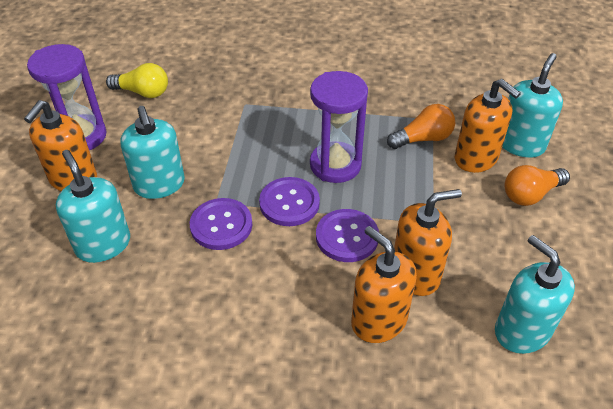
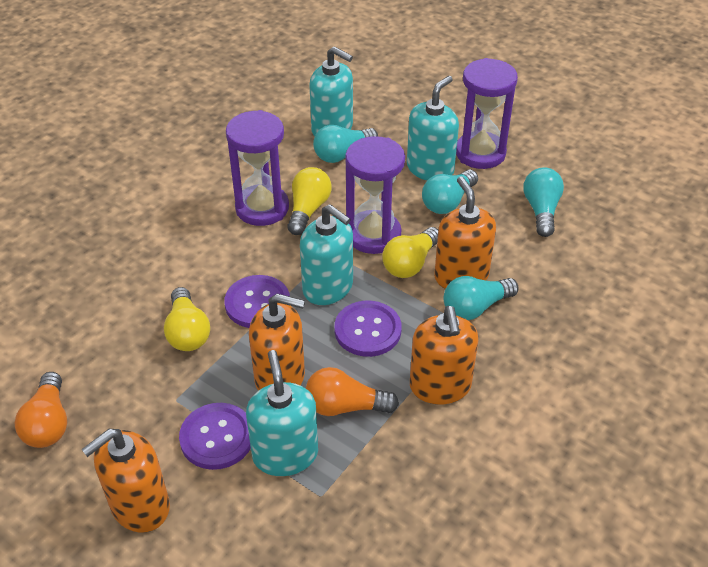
purple hourglass: 2 -> 3
turquoise light bulb: 0 -> 4
yellow light bulb: 1 -> 3

